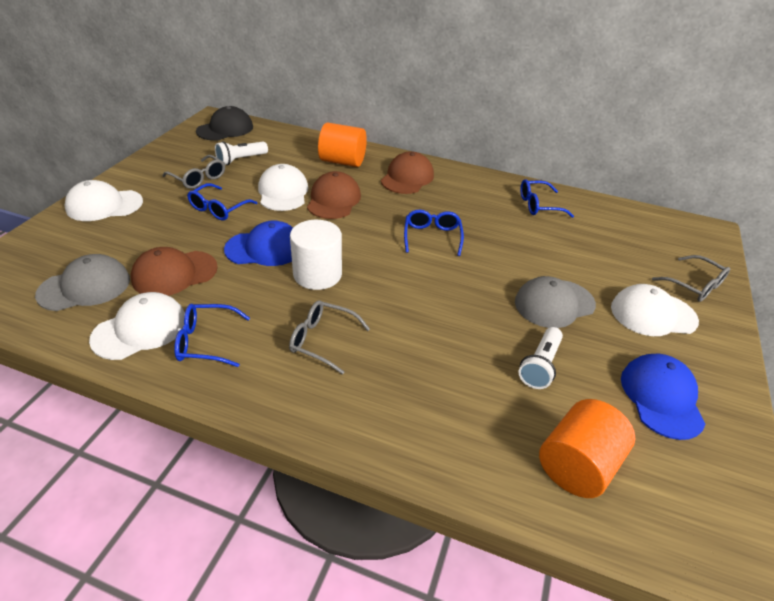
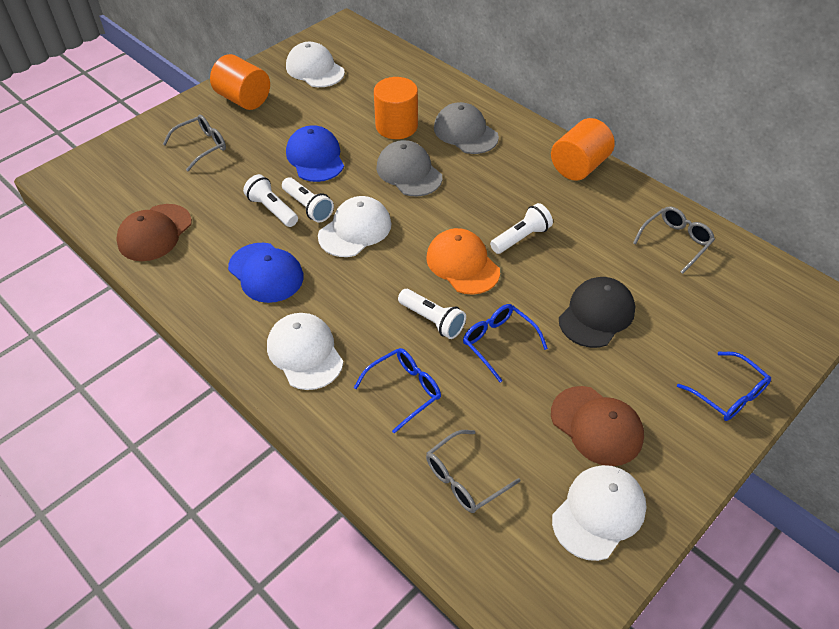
blue glasses: 4 -> 3
brown cap: 3 -> 2
orange cap: 0 -> 1
orange cylinder: 2 -> 3
white cylinder: 1 -> 0
white flashlight: 2 -> 4

